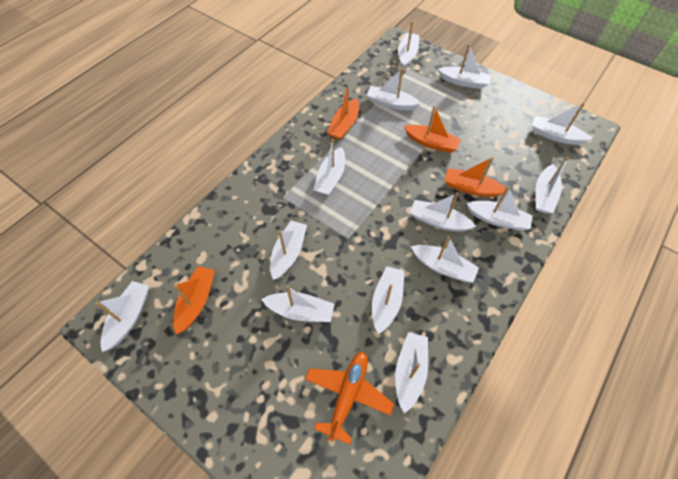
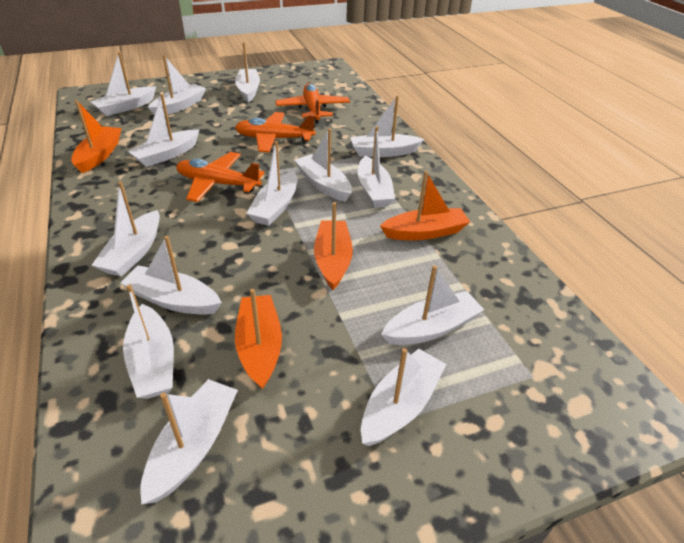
orange plane: 1 -> 3

